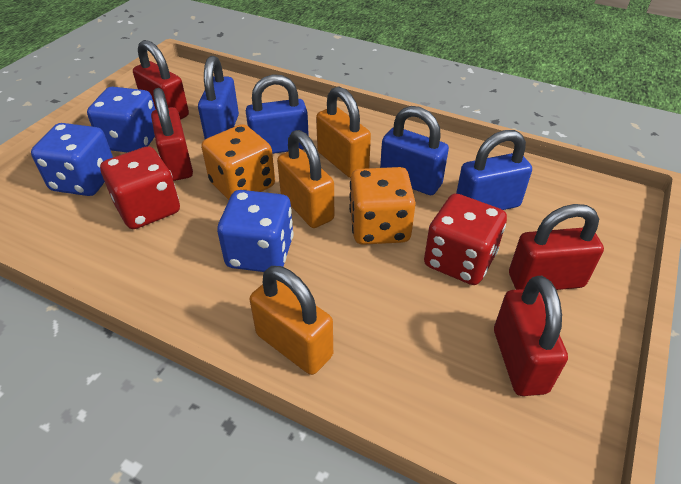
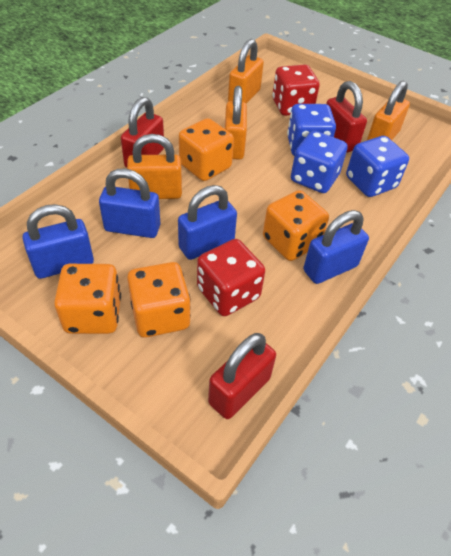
orange dice: 2 -> 4
orange padlock: 3 -> 4
red padlock: 4 -> 3

